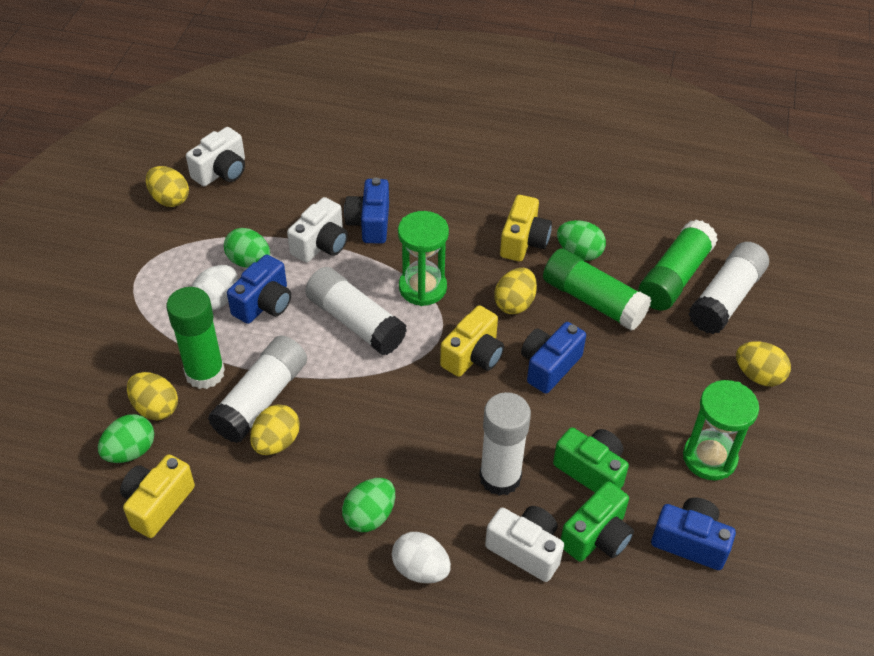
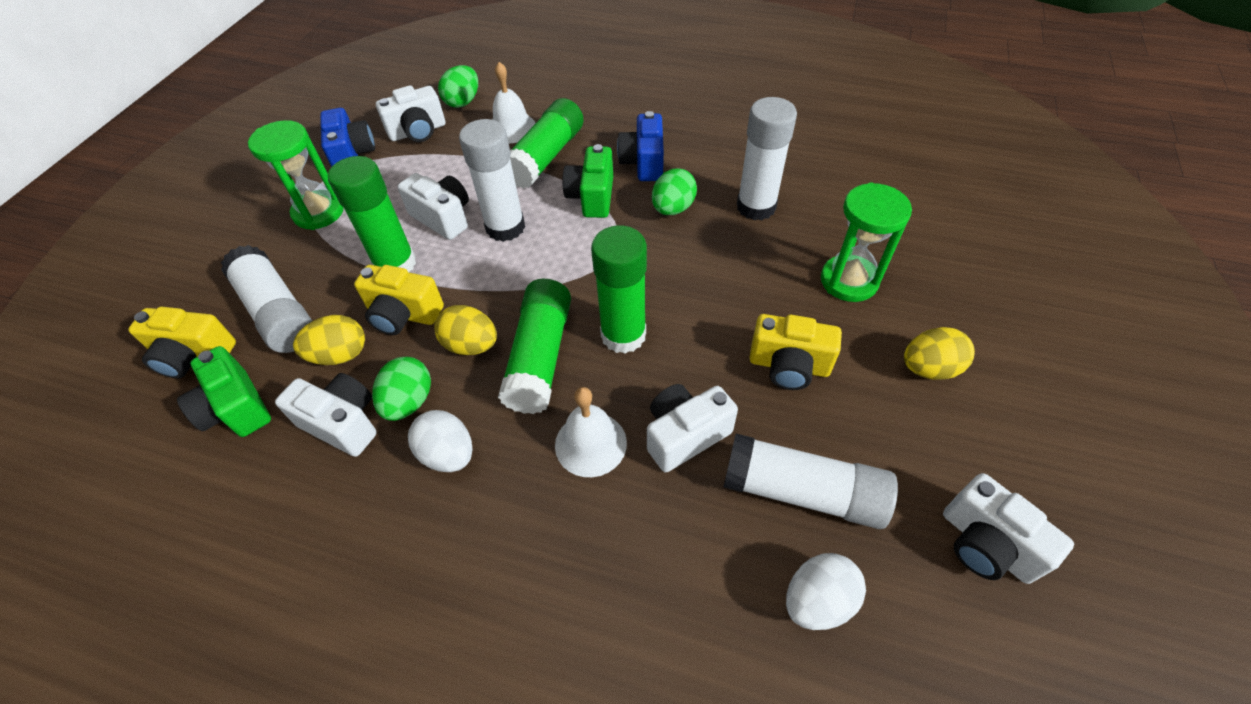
blue camera: 4 -> 2
green egg: 4 -> 3
green glue stick: 3 -> 4
white bell: 0 -> 2
white camera: 3 -> 5
yellow egg: 5 -> 3

